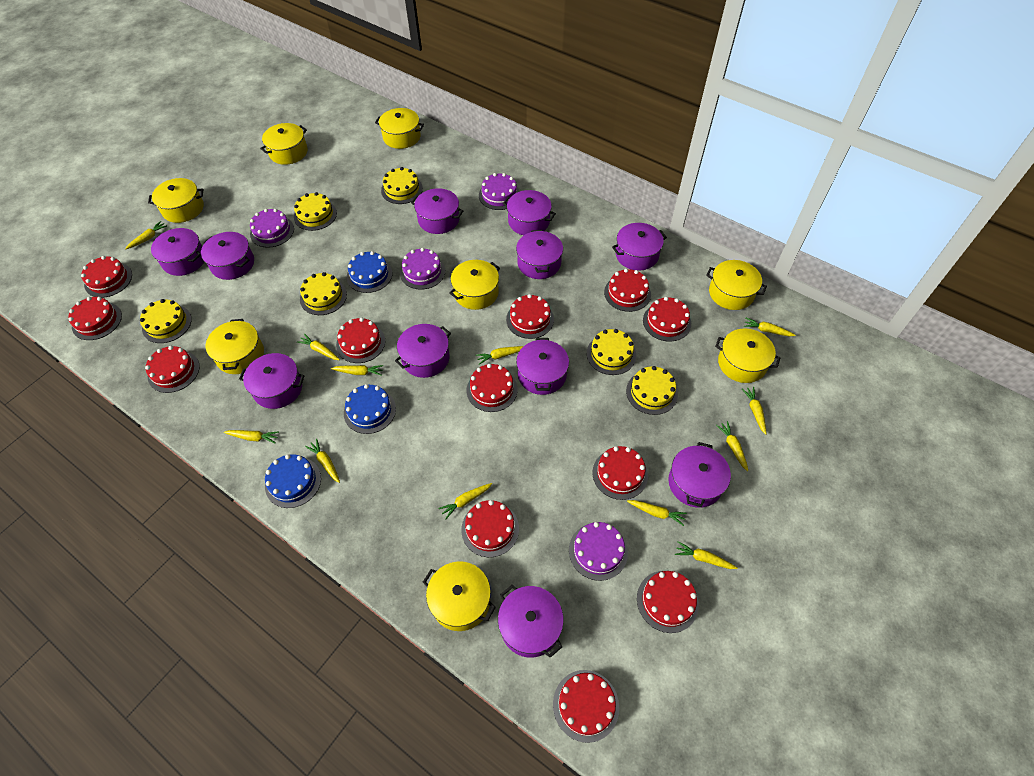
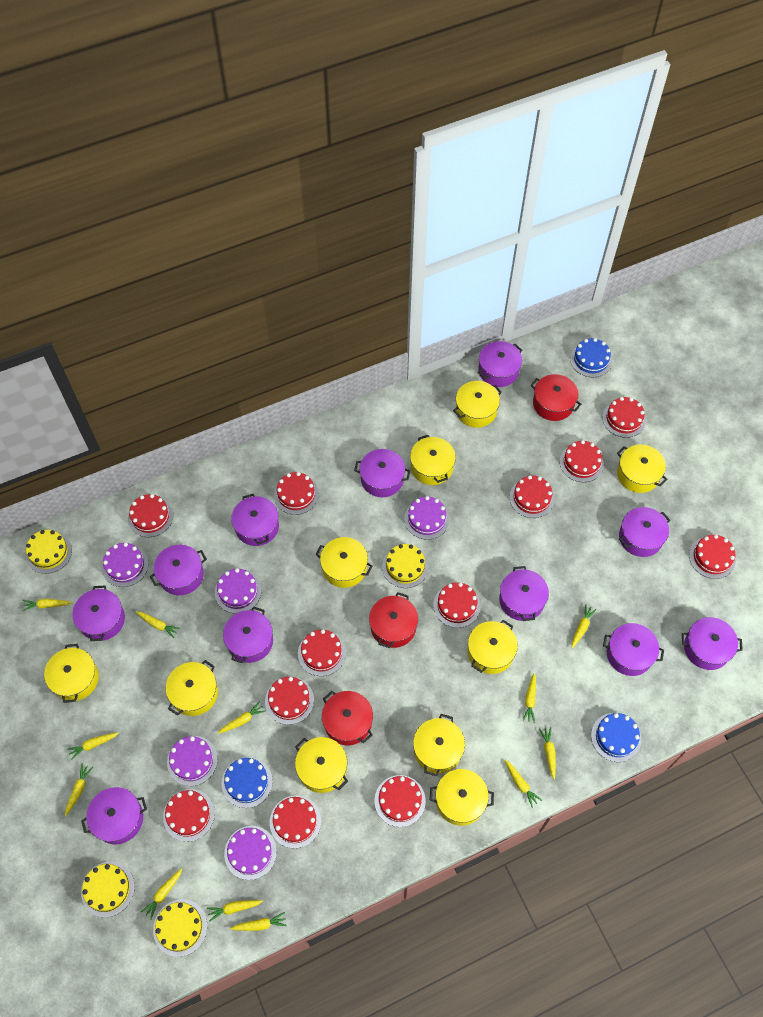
purple cake: 4 -> 5
red pot: 0 -> 3
yellow cake: 6 -> 4
yellow pot: 8 -> 10

